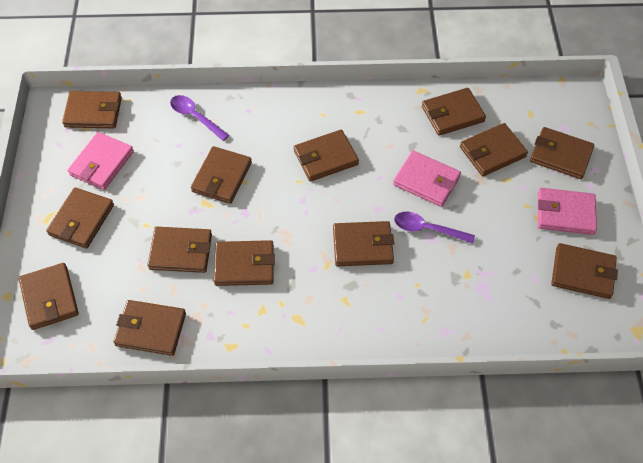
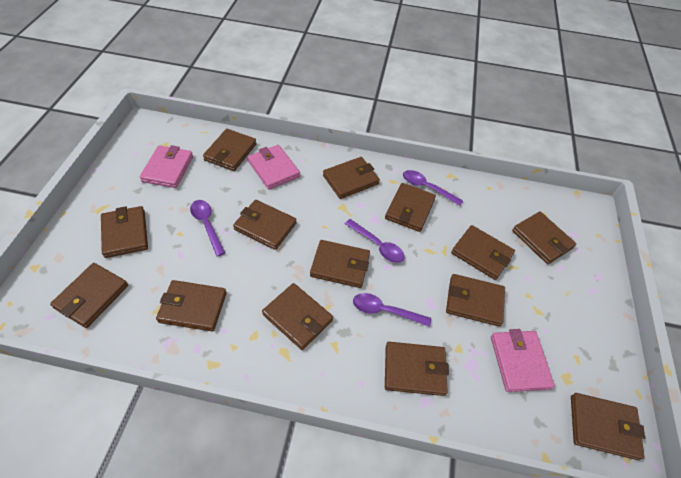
brown wallet: 13 -> 14
purple spoon: 2 -> 4

